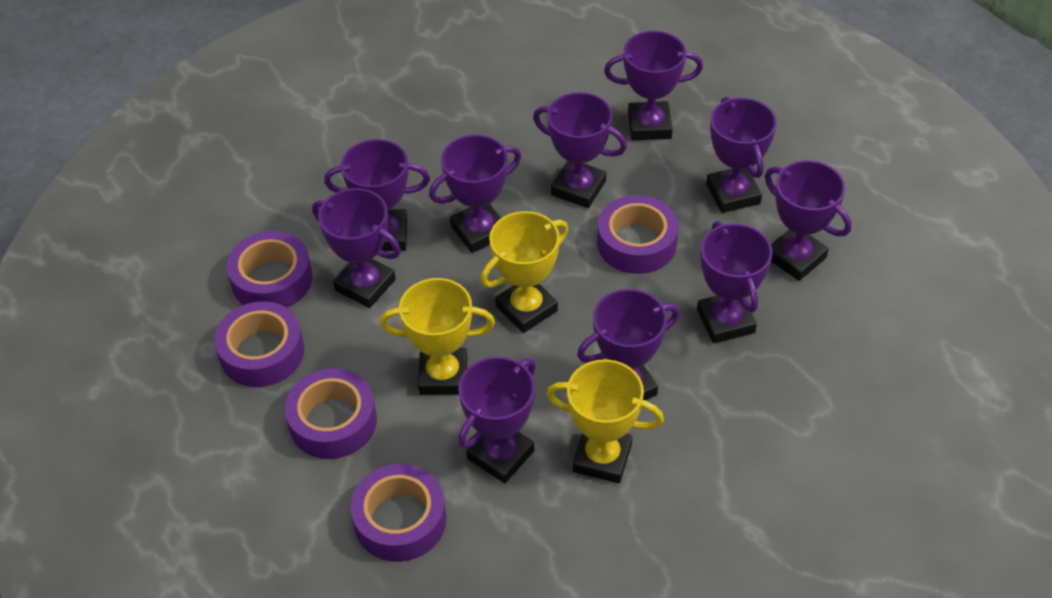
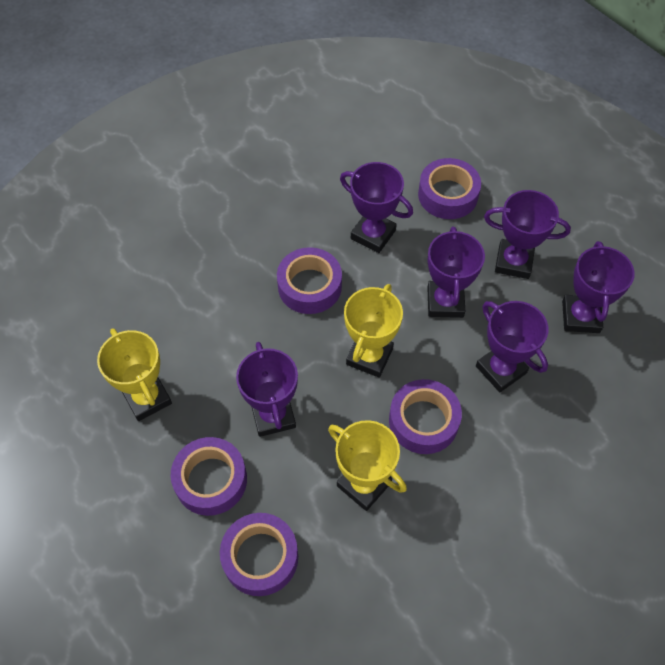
purple trophy: 10 -> 6

